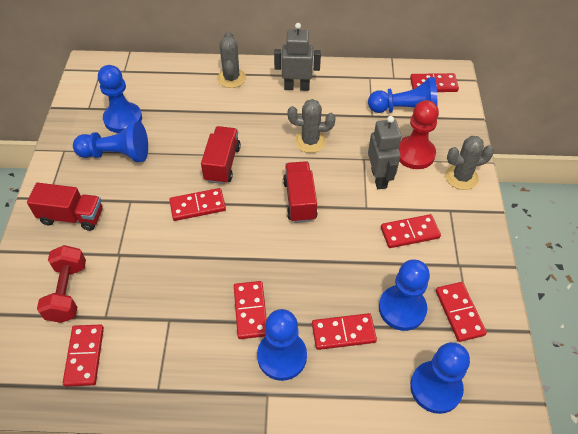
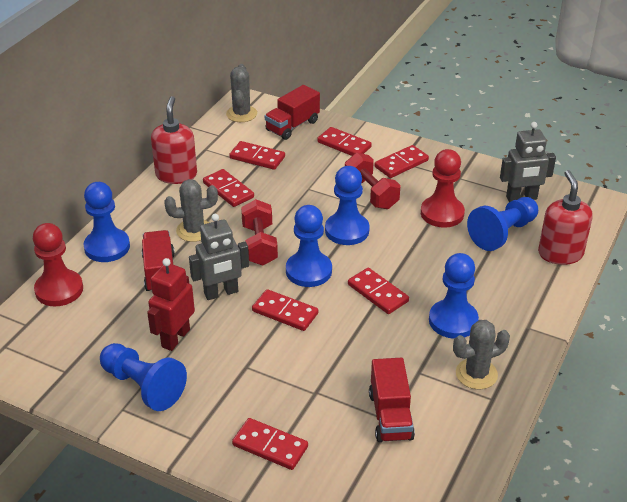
red dumbbell: 1 -> 2
red pawn: 1 -> 2
red robot: 0 -> 1
red soap dispenser: 0 -> 2

